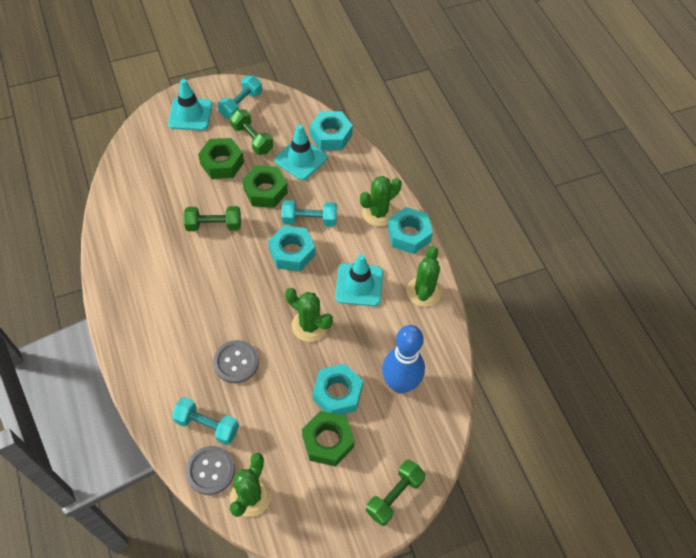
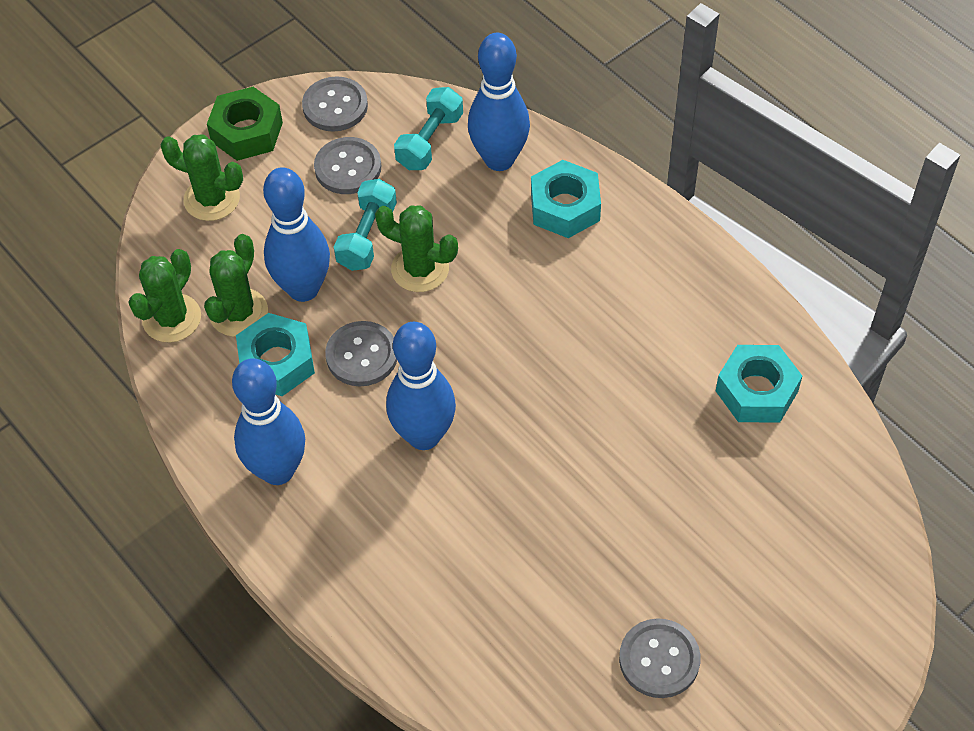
blue bowling pin: 1 -> 4
green dumbbell: 3 -> 0
green nut: 3 -> 1
grey button: 2 -> 4
turquoise dumbbell: 3 -> 2
turquoise nut: 4 -> 3
turquoise traffic cone: 3 -> 0

